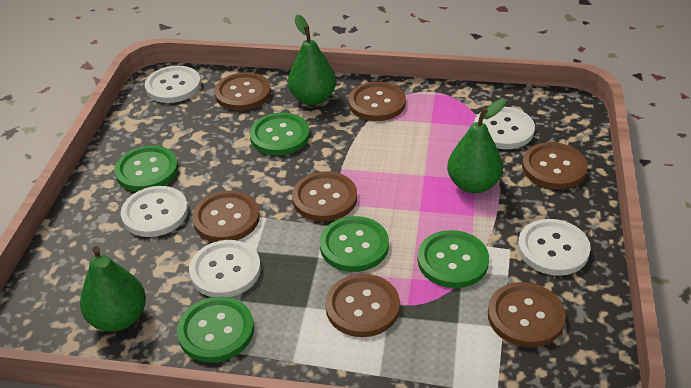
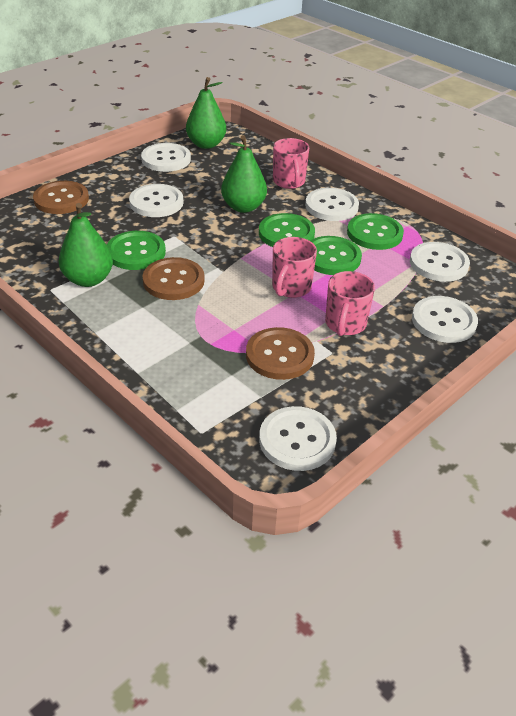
brown button: 7 -> 3
green button: 5 -> 4
pink mug: 0 -> 3
white button: 5 -> 6

